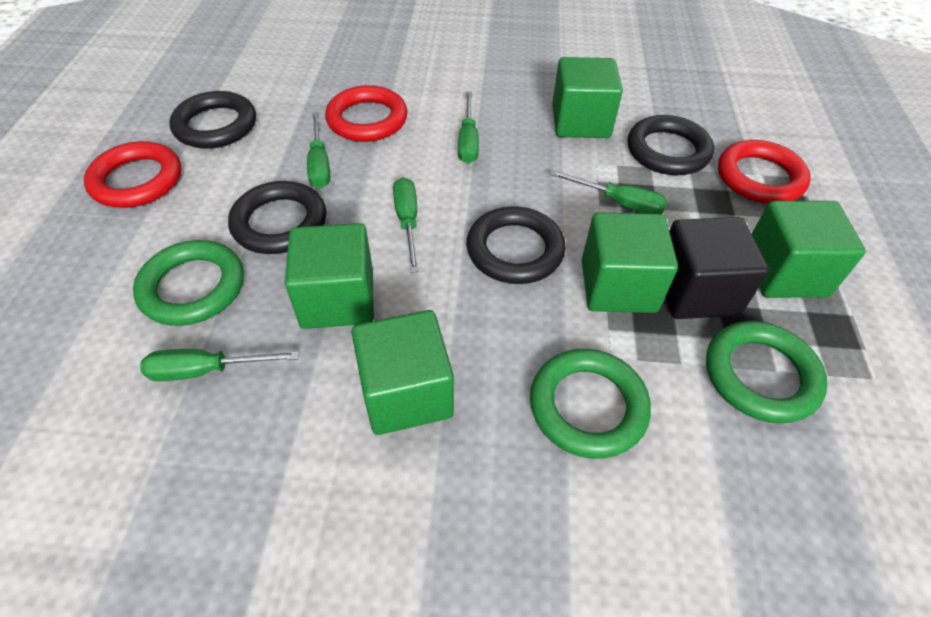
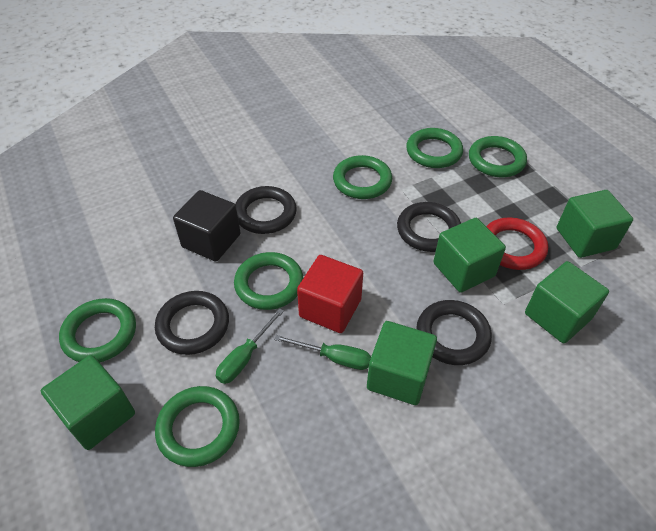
green ring: 3 -> 6
green screwdriver: 5 -> 2
red cube: 0 -> 1
red ring: 3 -> 1

